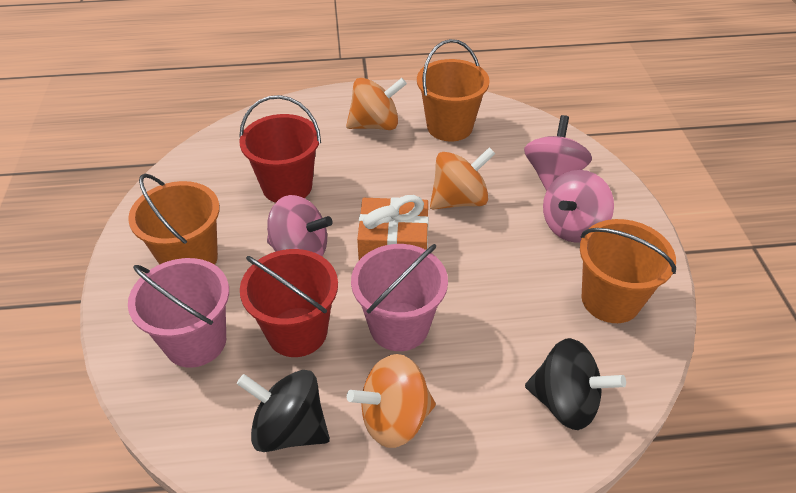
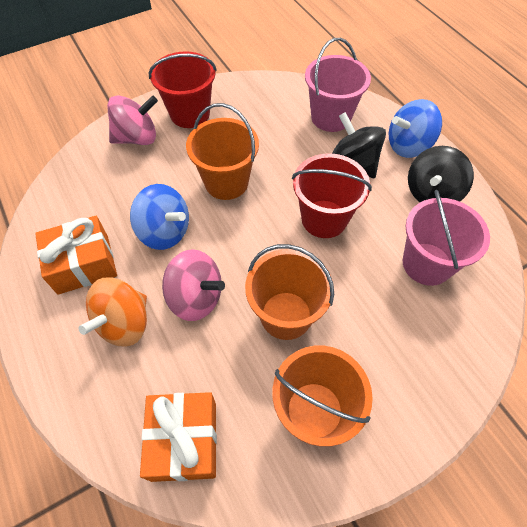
blue spinning top: 0 -> 2
orange gift: 1 -> 2
orange spinning top: 3 -> 1
pink spinning top: 3 -> 2

